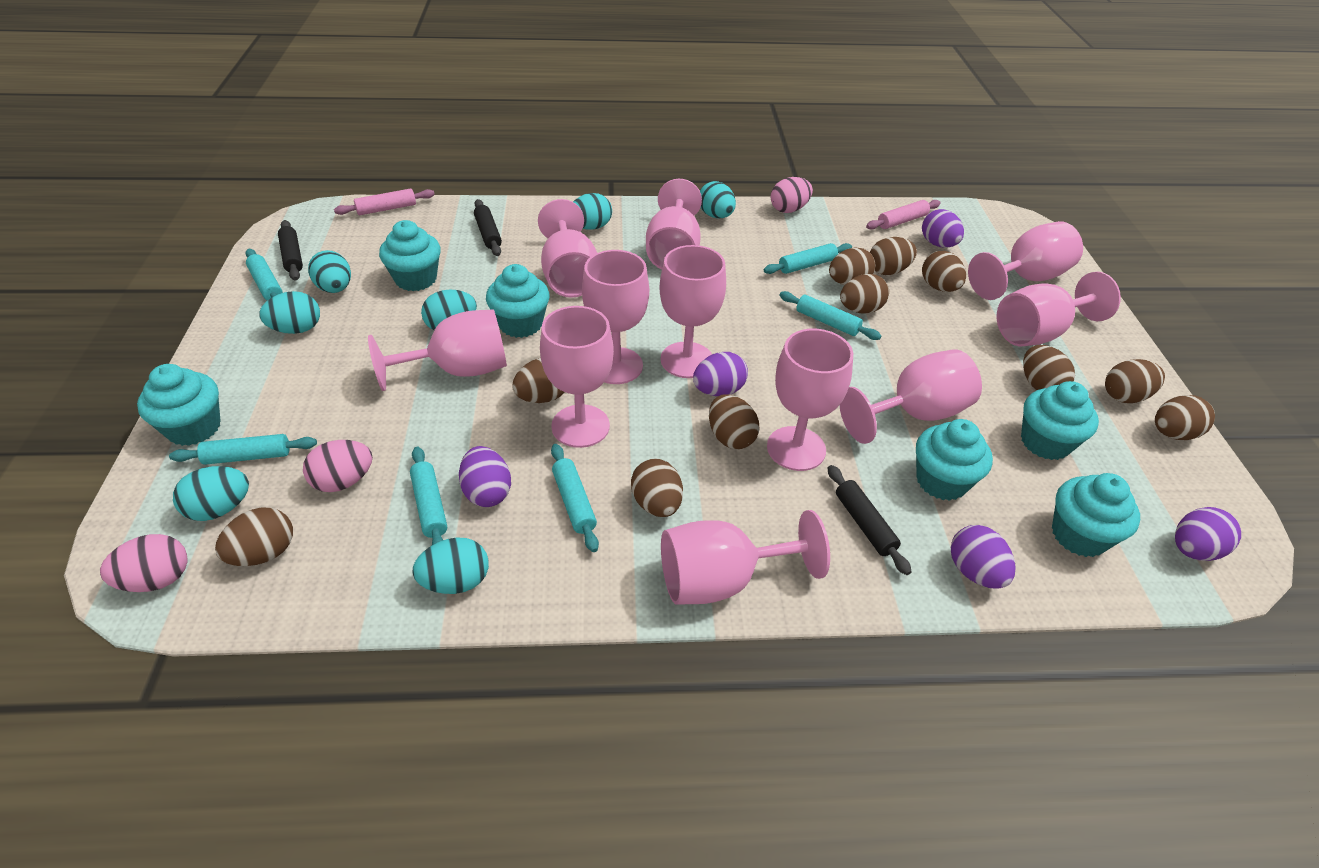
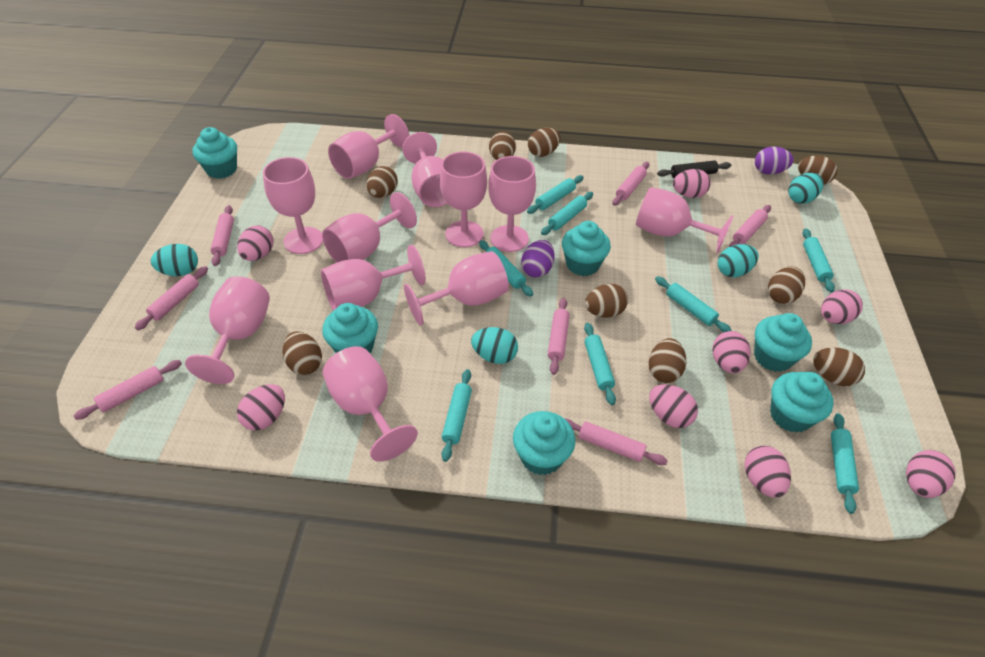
black rolling pin: 3 -> 1
brown egg: 11 -> 9
pink egg: 3 -> 8
pink rolling pin: 2 -> 7
purple egg: 5 -> 2
turquoise egg: 7 -> 4
turquoise rolling pin: 6 -> 8

